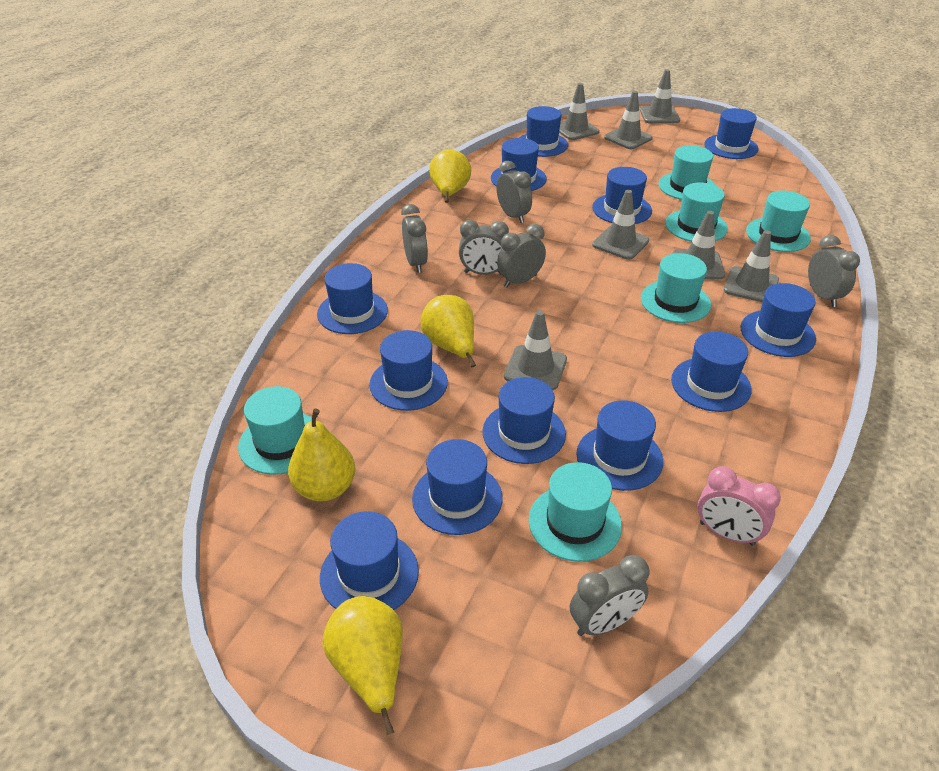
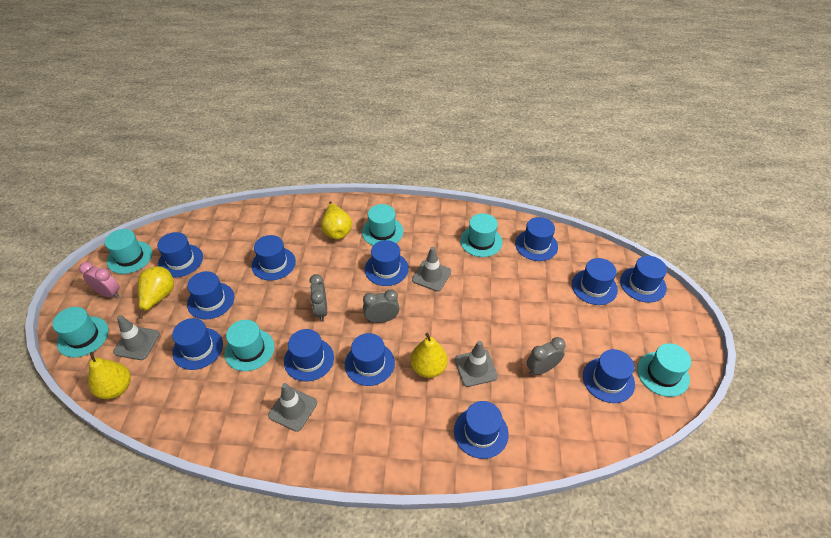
grey clock: 6 -> 3
grey traffic cone: 7 -> 4

